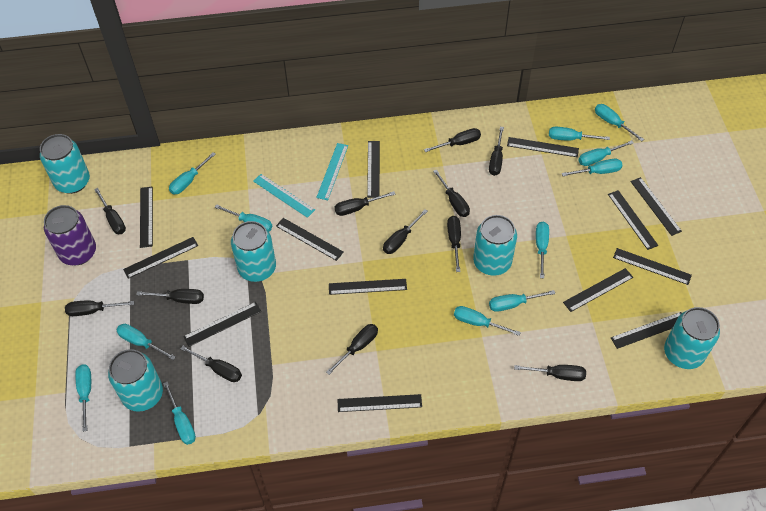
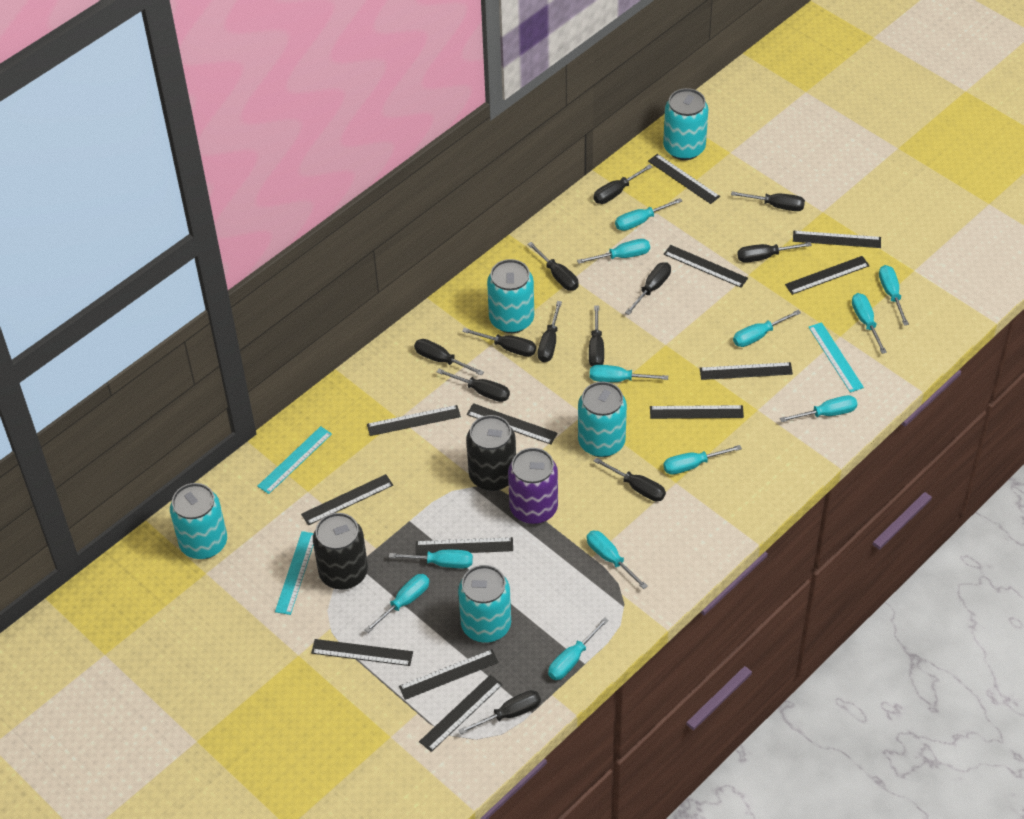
black can: 0 -> 2
turquoise ruler: 2 -> 3

